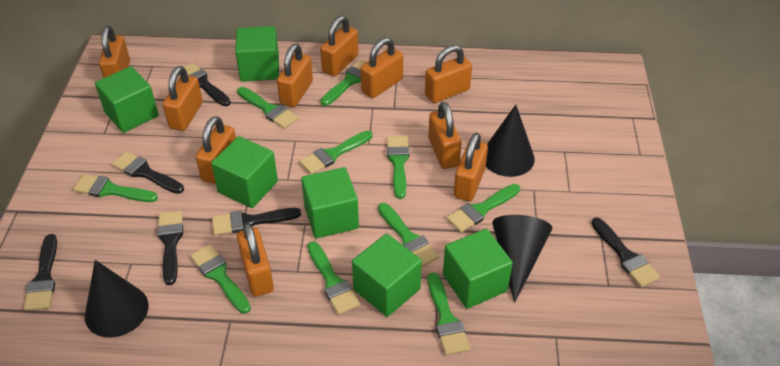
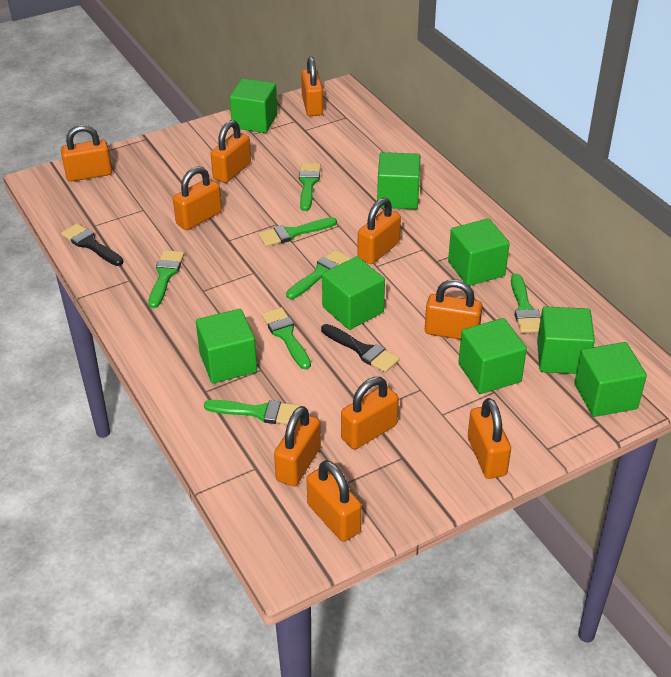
black brush: 6 -> 2
black cone: 3 -> 0
green brush: 10 -> 7
green cube: 6 -> 8

